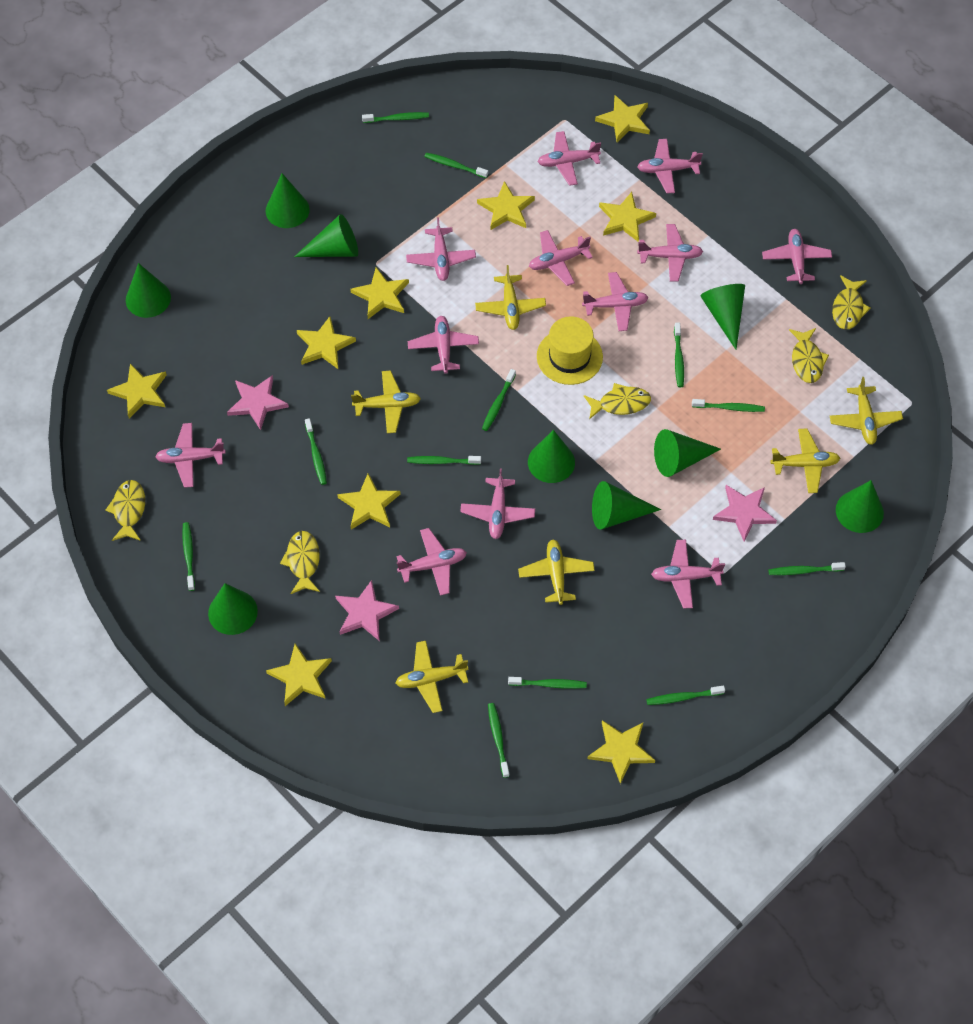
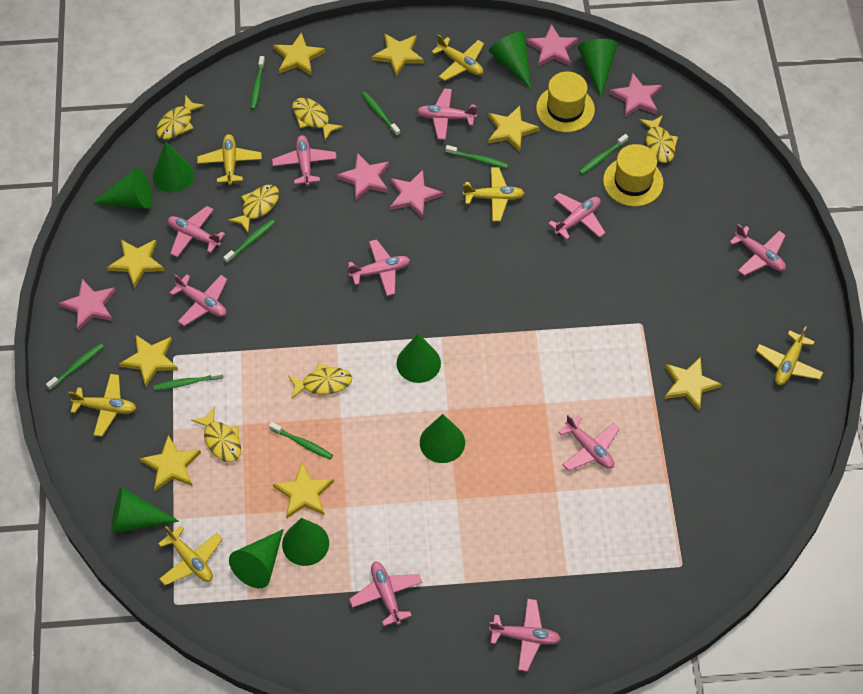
green toothbrush: 12 -> 8
pink plane: 12 -> 10
pink star: 3 -> 5
yellow fish: 5 -> 6
yellow hat: 1 -> 2
yellow star: 9 -> 8

